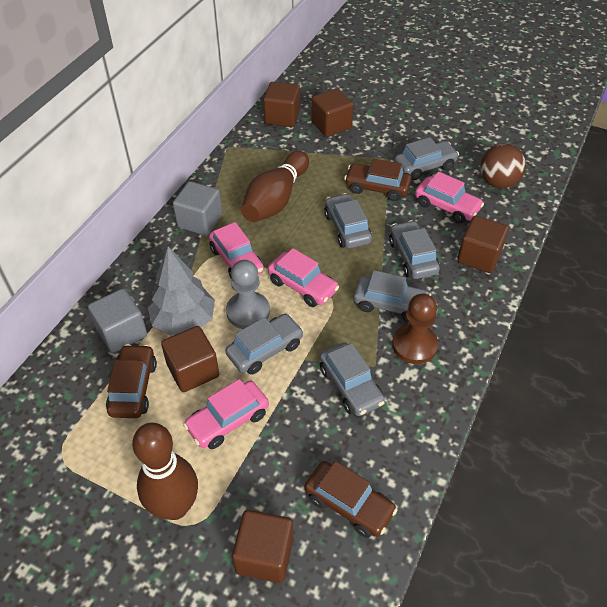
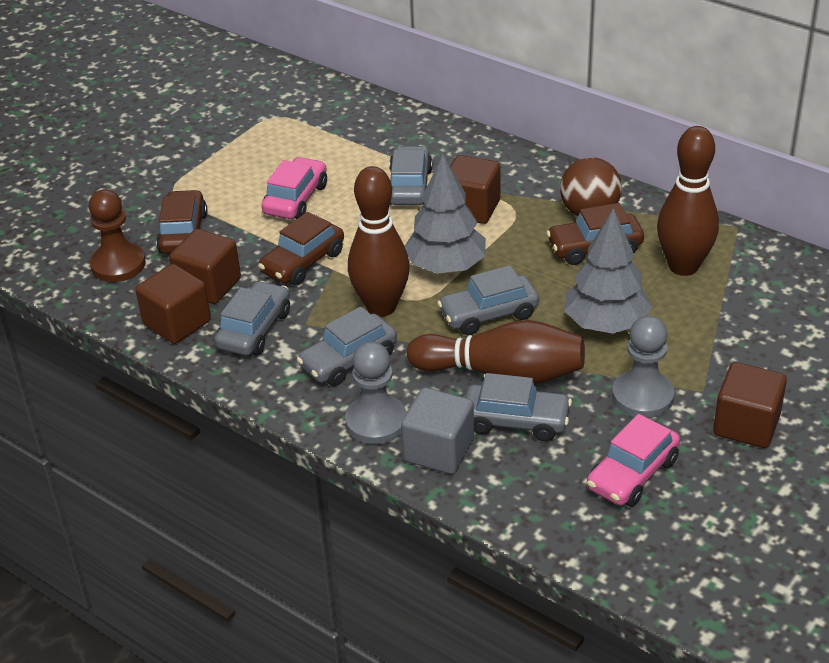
brown bowling pin: 2 -> 3
brown cube: 5 -> 4
grey car: 6 -> 5
grey cube: 2 -> 1
grey pawn: 1 -> 2
grey tree: 1 -> 2
pink car: 4 -> 2

